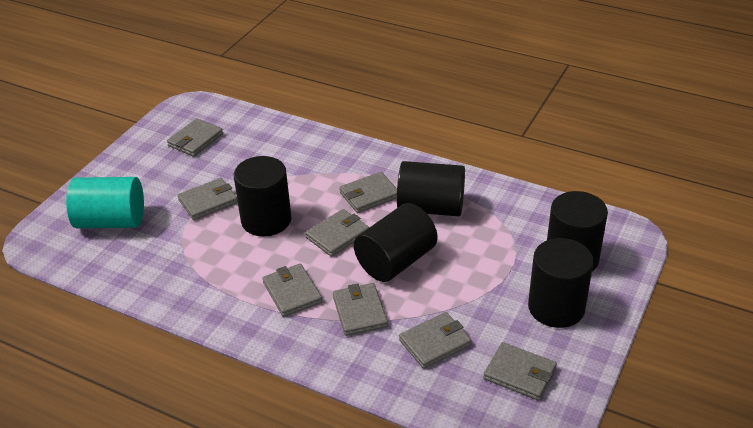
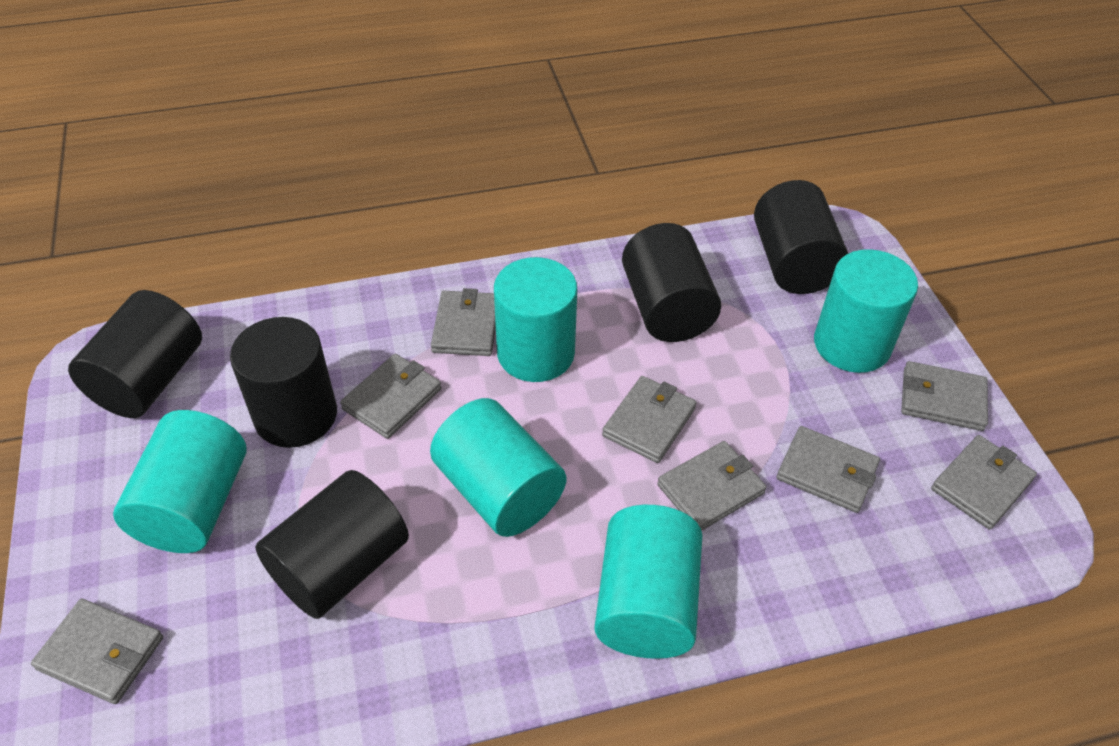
turquoise cylinder: 1 -> 5

